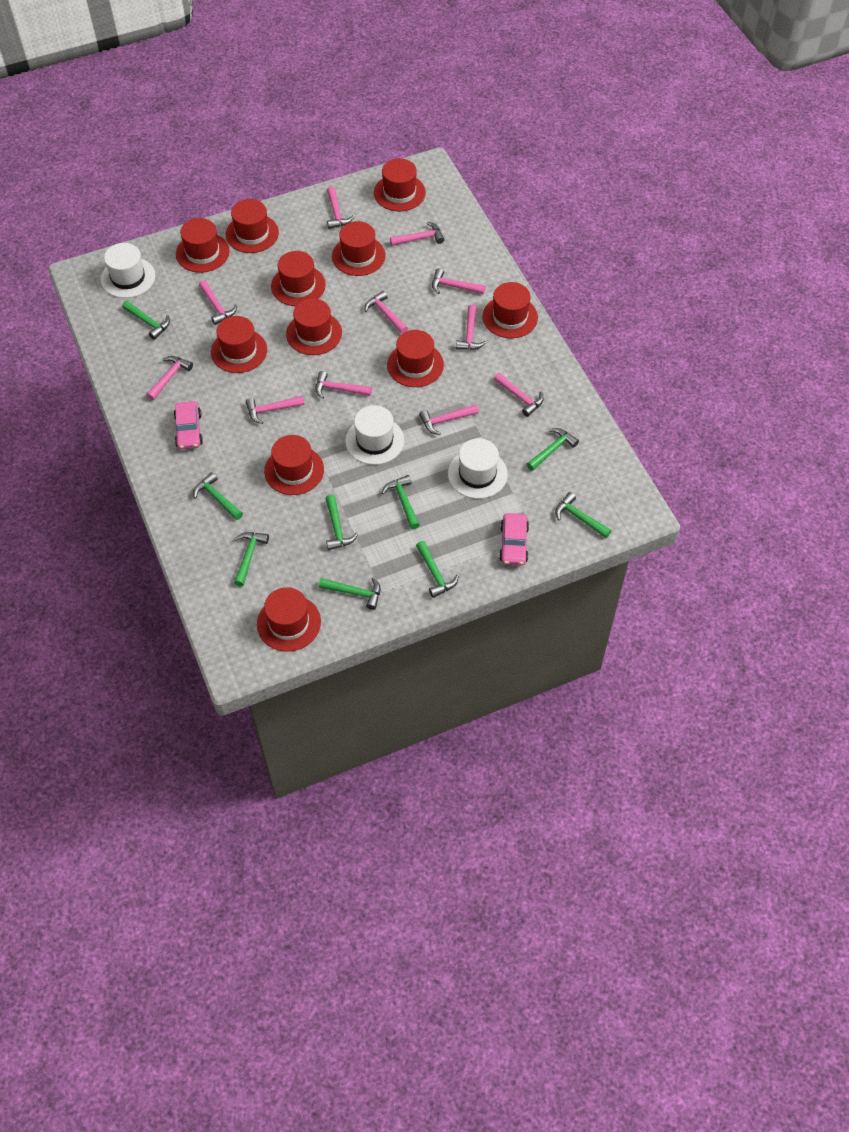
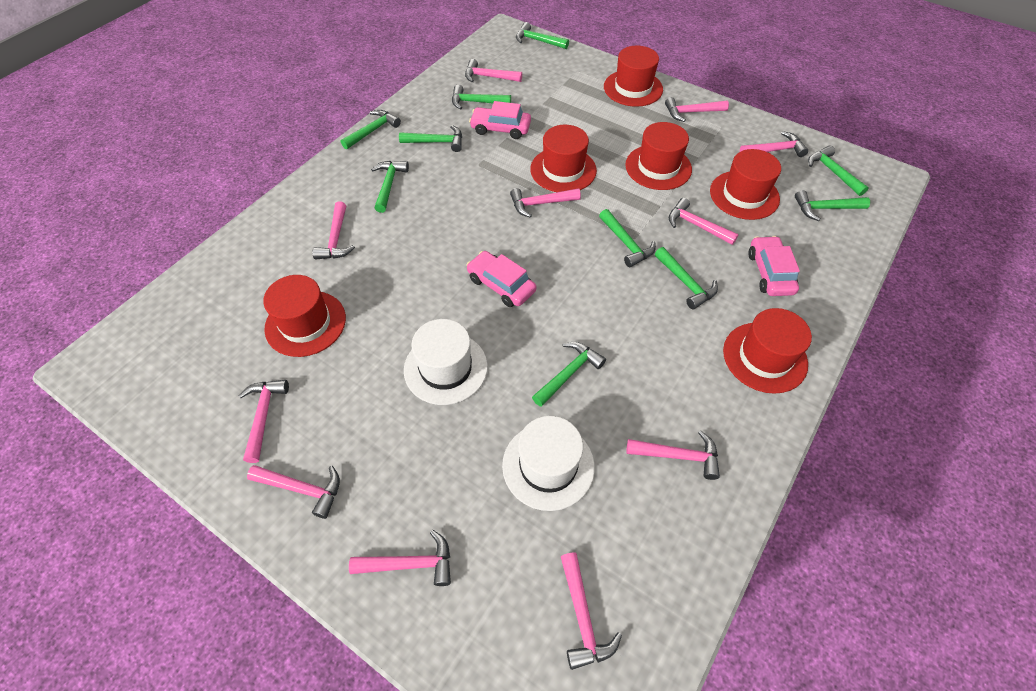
green hammer: 9 -> 10
pink car: 2 -> 3
red hat: 11 -> 6
white hat: 3 -> 2

